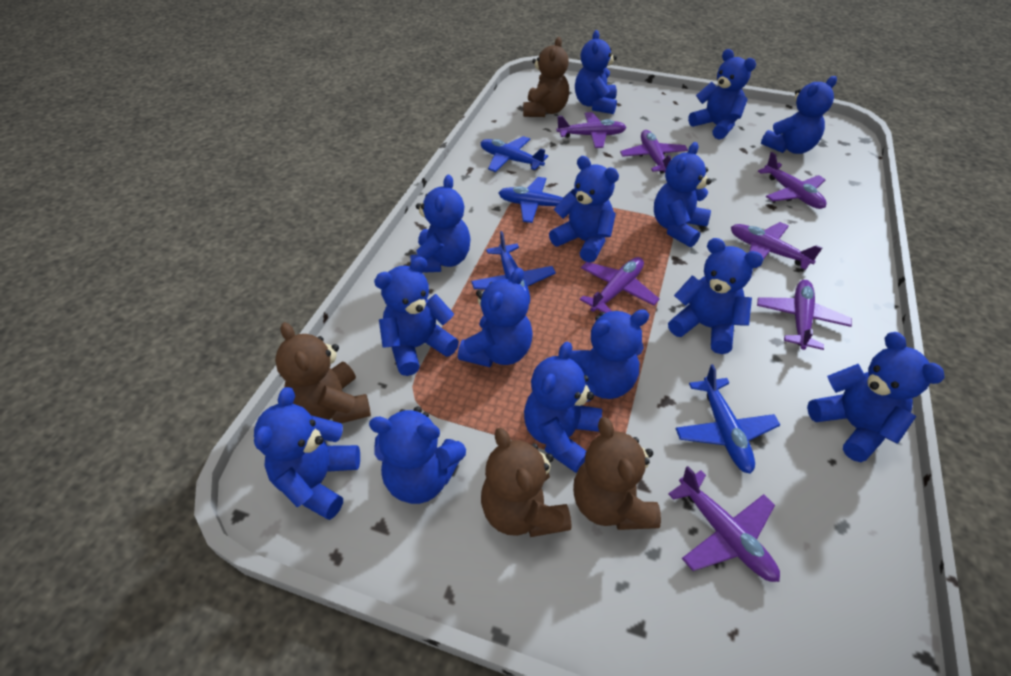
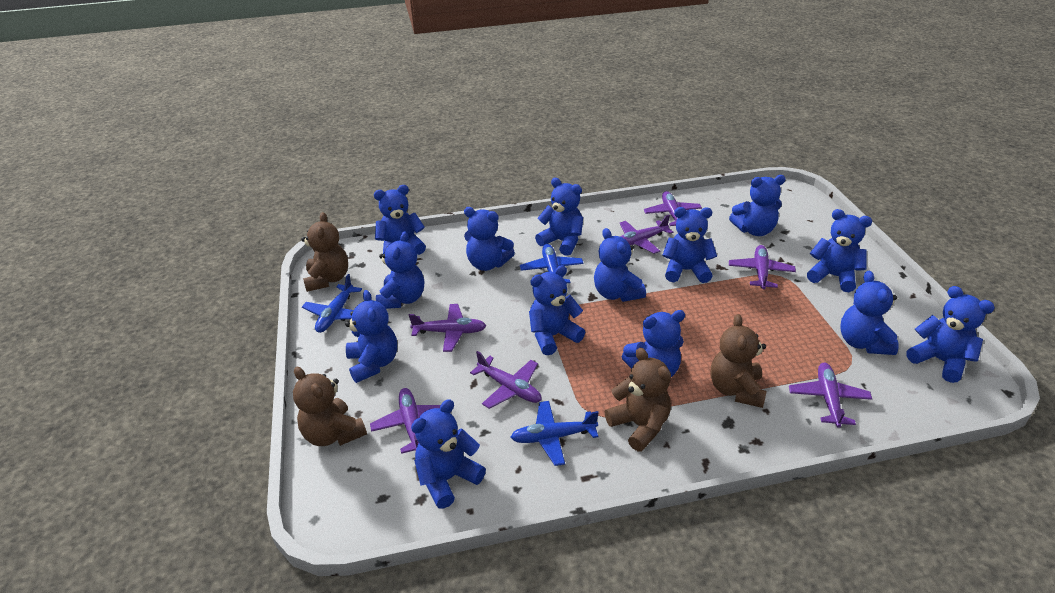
blue plane: 4 -> 3

